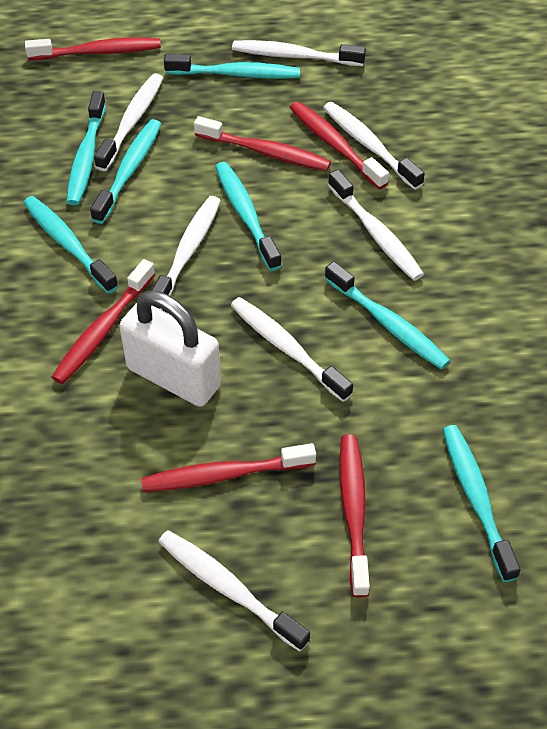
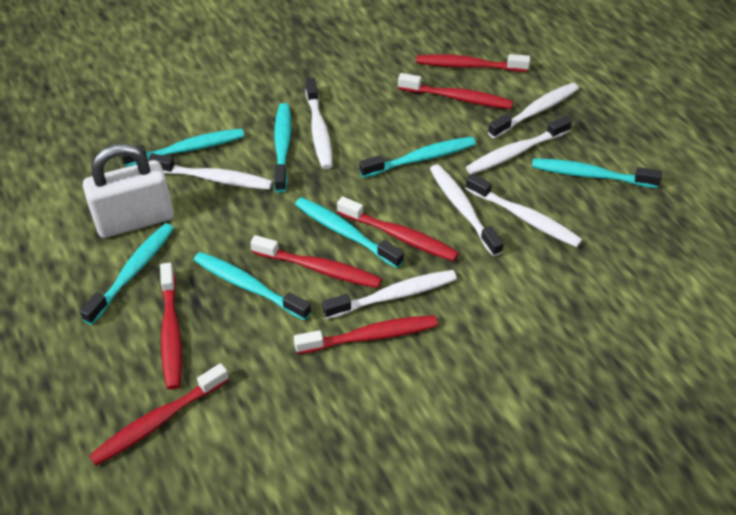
red toothbrush: 6 -> 7

